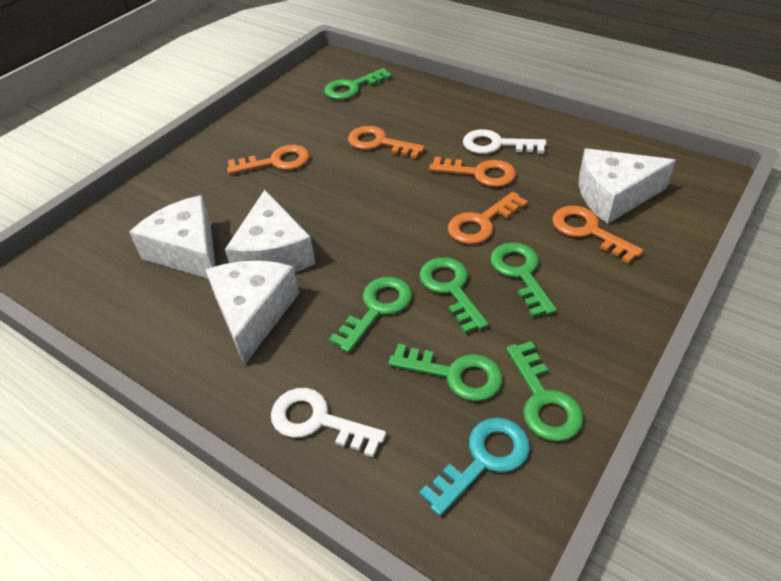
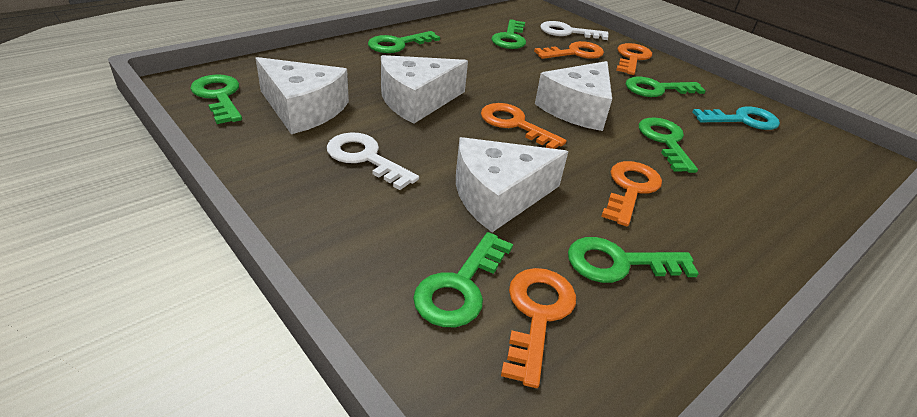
green key: 6 -> 7

